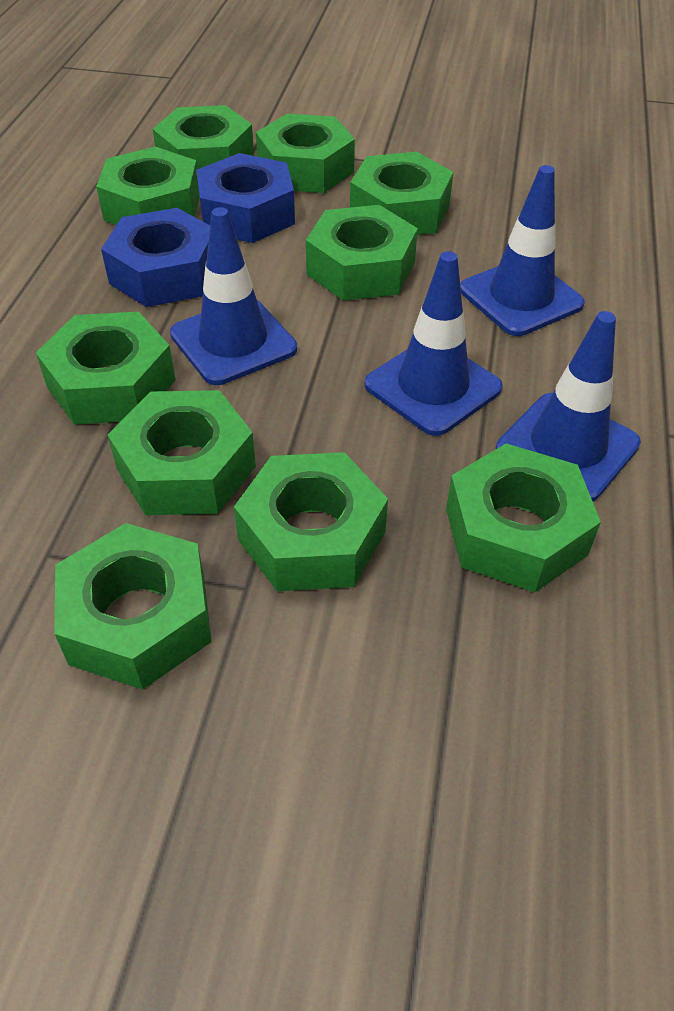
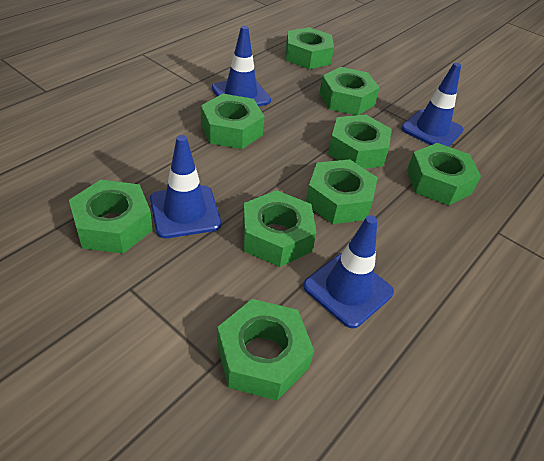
blue nut: 2 -> 0
green nut: 10 -> 9

